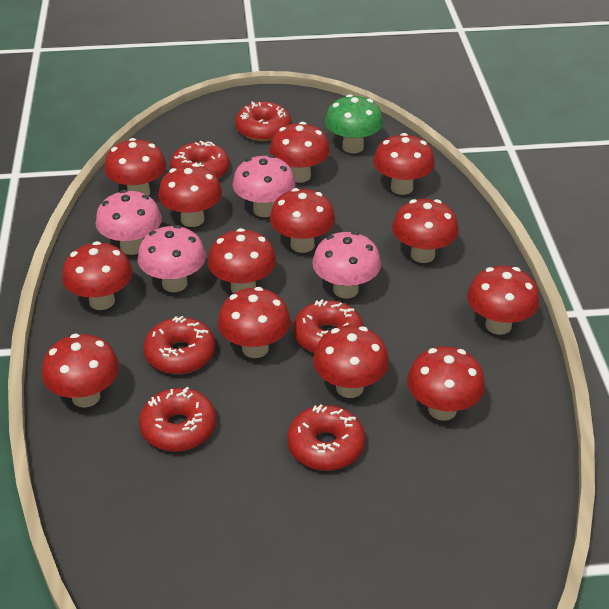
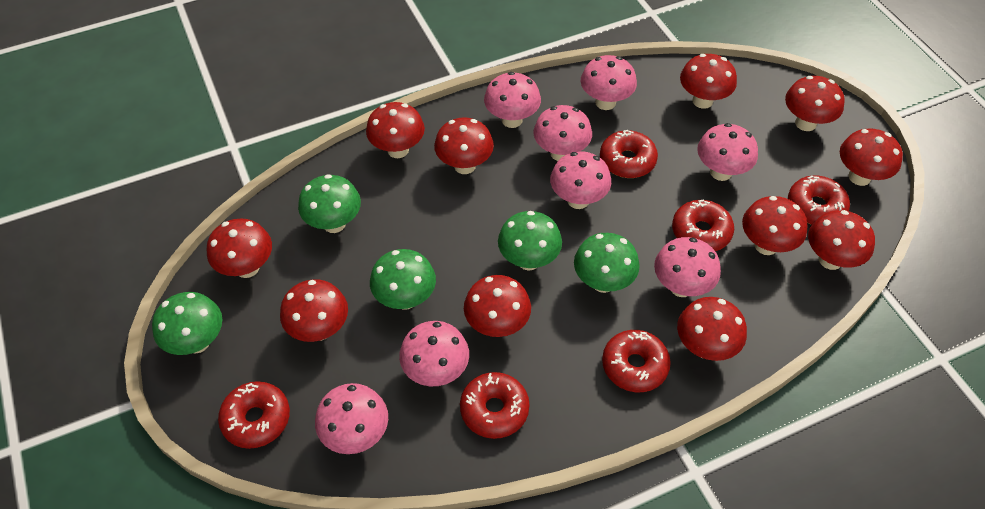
green mushroom: 1 -> 5
pink mushroom: 4 -> 8
red mushroom: 13 -> 11

